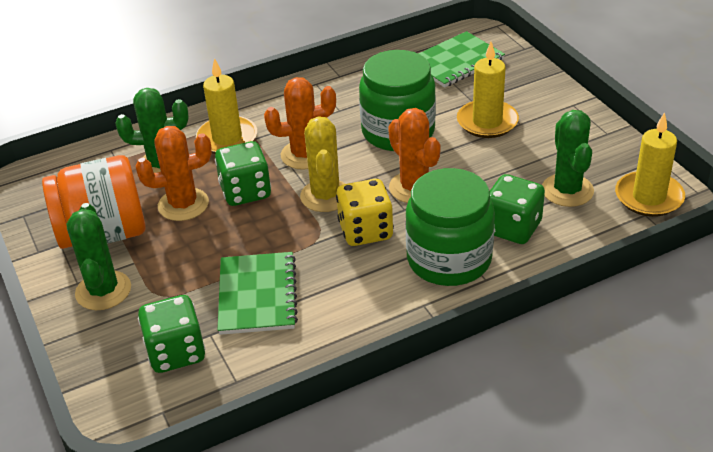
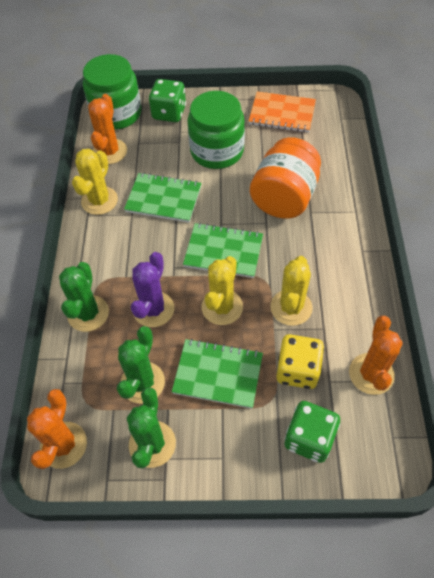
green dice: 3 -> 2
green notebook: 2 -> 3
orange notebook: 0 -> 1
purple cactus: 0 -> 1
yellow cactus: 1 -> 3
yellow candle: 3 -> 0

